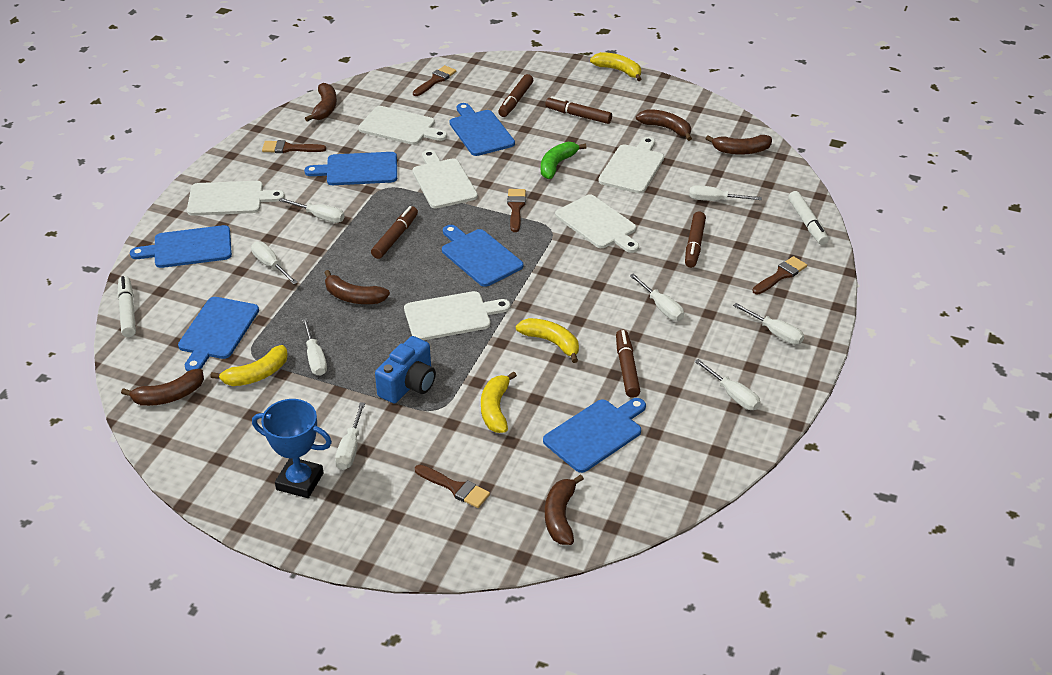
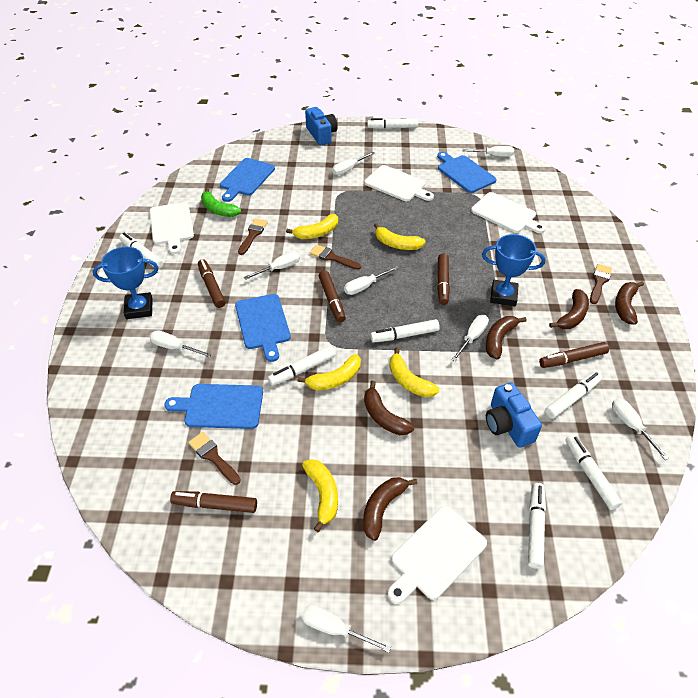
blue camera: 1 -> 2
blue cutting board: 6 -> 4
blue trophy: 1 -> 2
brown banana: 6 -> 5
brown brush: 5 -> 4
white cutting board: 6 -> 4
white marker: 2 -> 7
yellow banana: 4 -> 5

